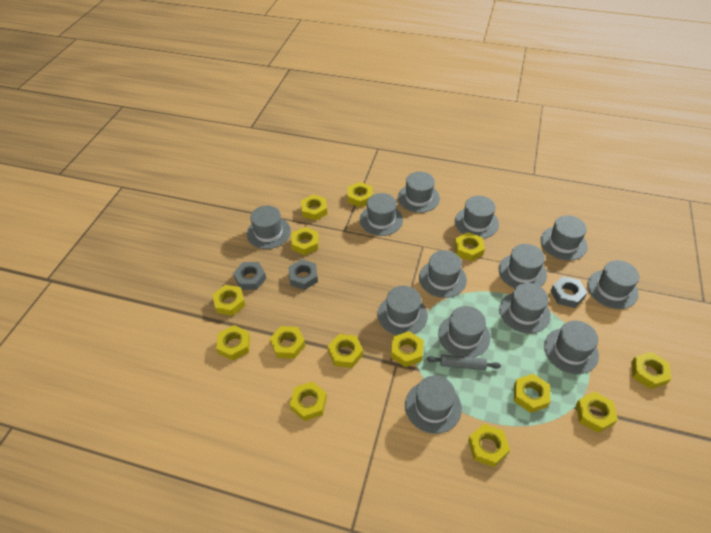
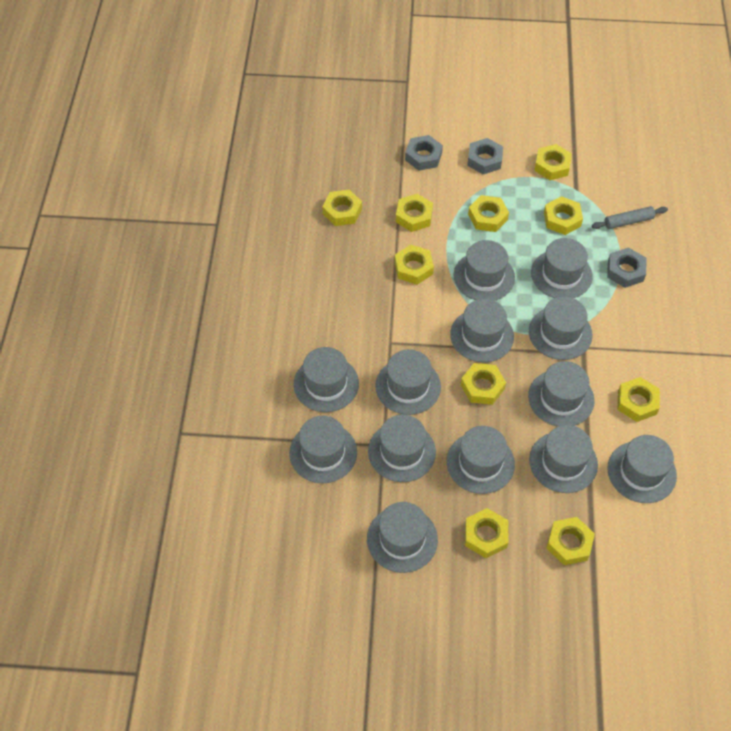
yellow nut: 14 -> 10

